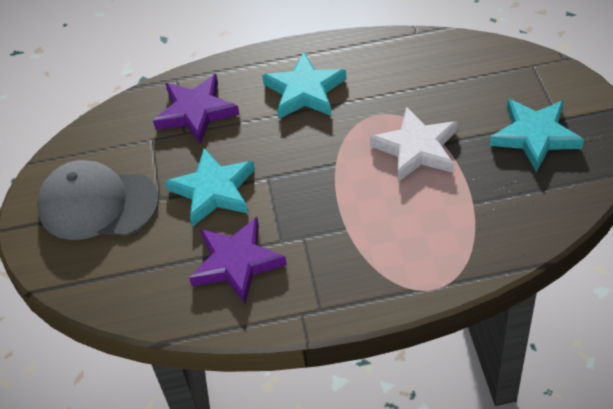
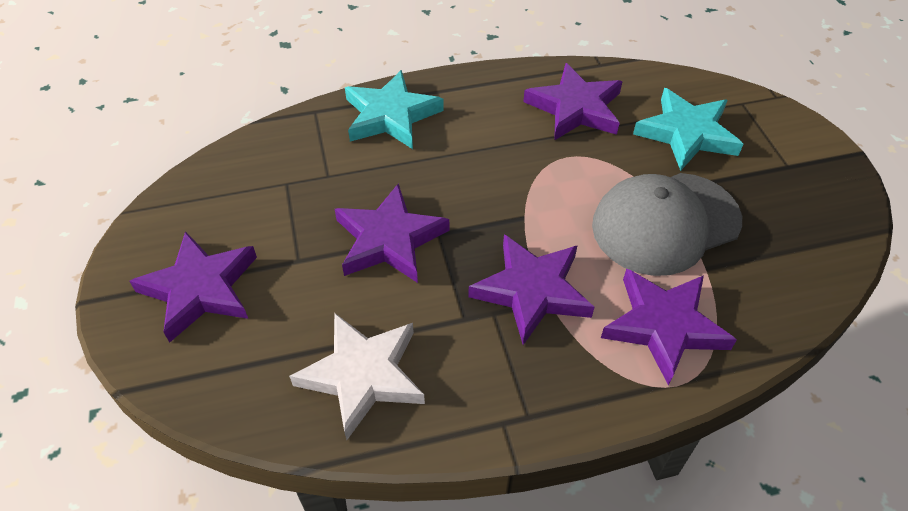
purple star: 2 -> 5
turquoise star: 3 -> 2

